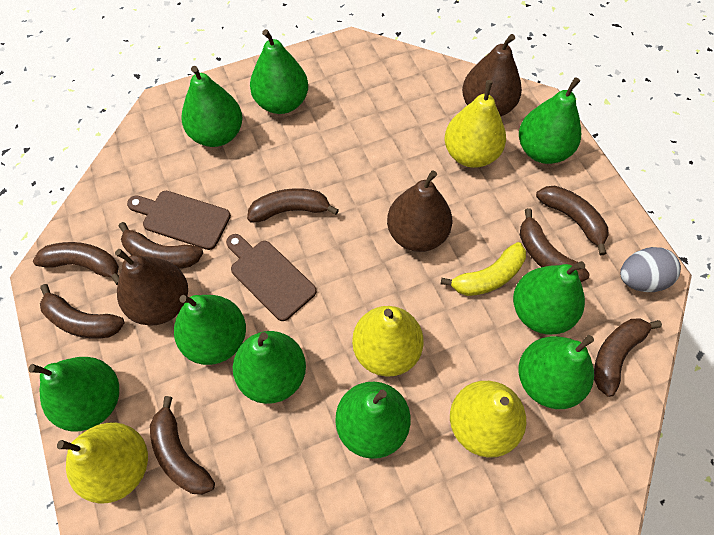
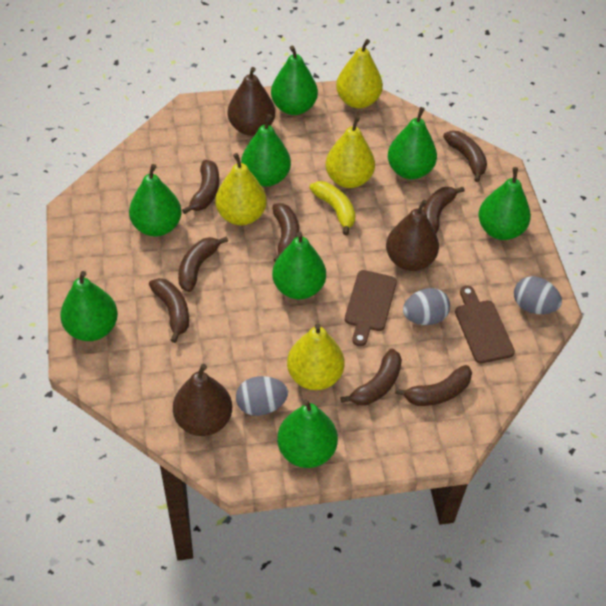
green pear: 9 -> 8
grey egg: 1 -> 3

